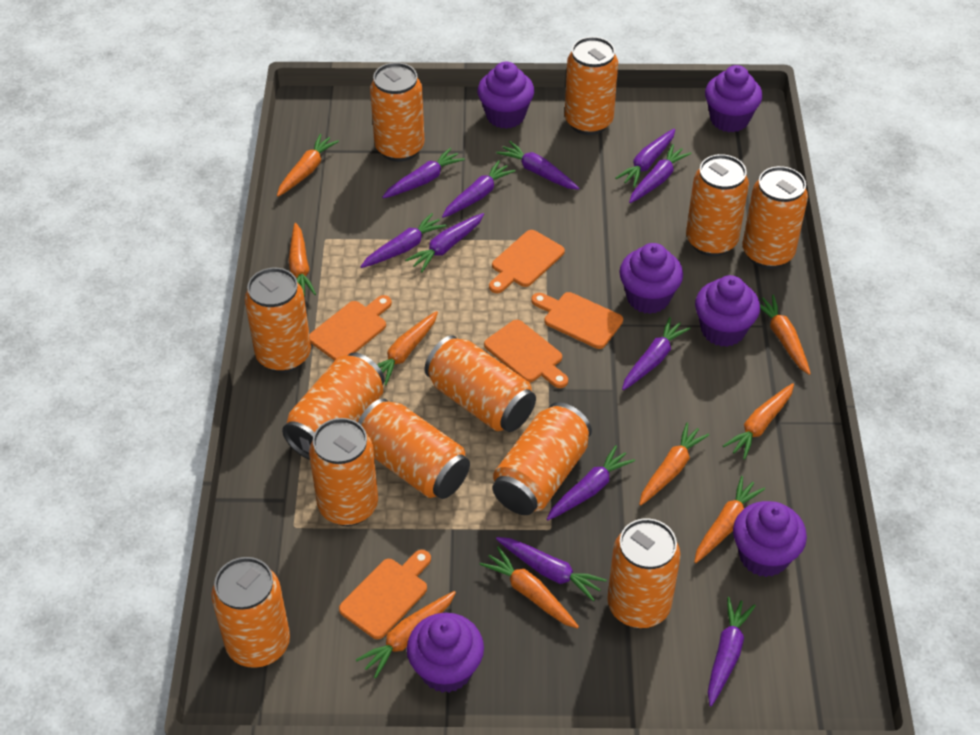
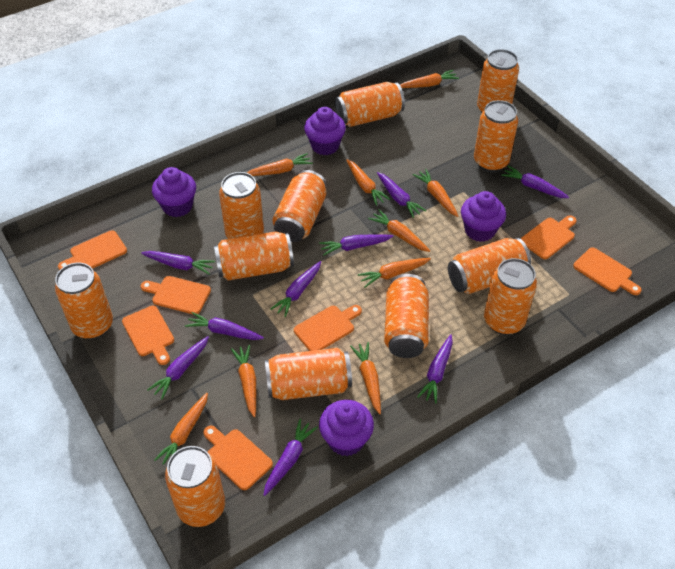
orange cutting board: 5 -> 7
purple carrot: 11 -> 9
purple cupcake: 6 -> 4

